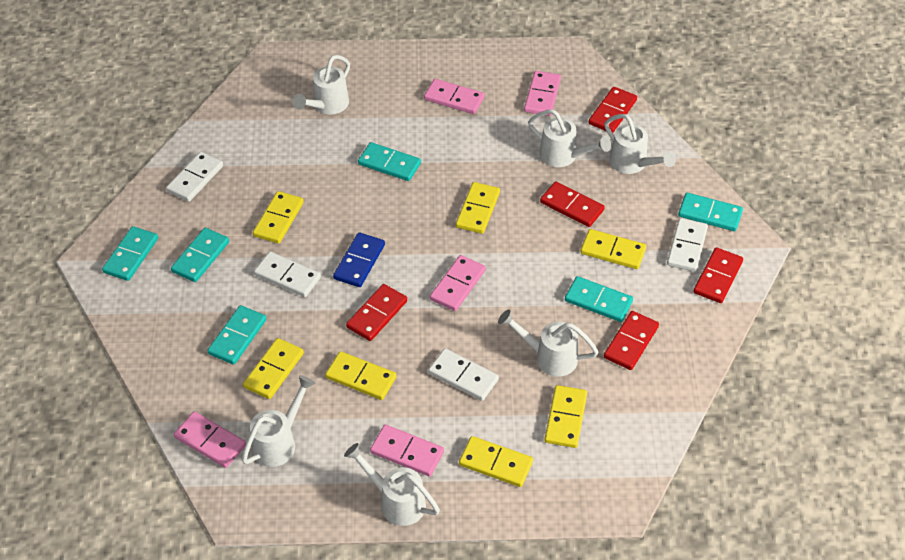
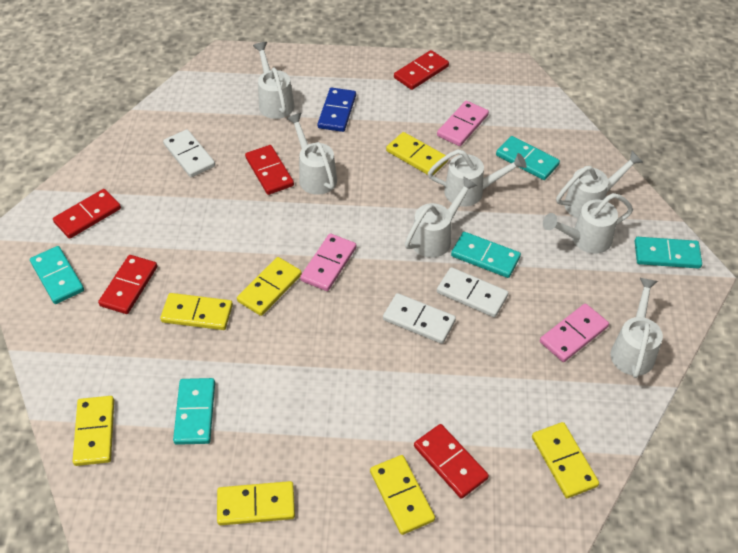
pink domino: 5 -> 3
turquoise domino: 6 -> 5
white domino: 4 -> 3
white watering can: 6 -> 7

